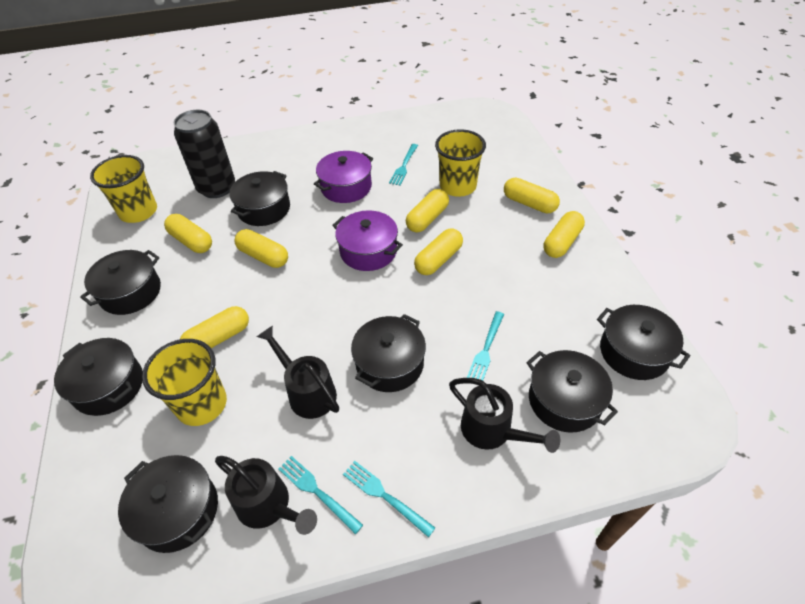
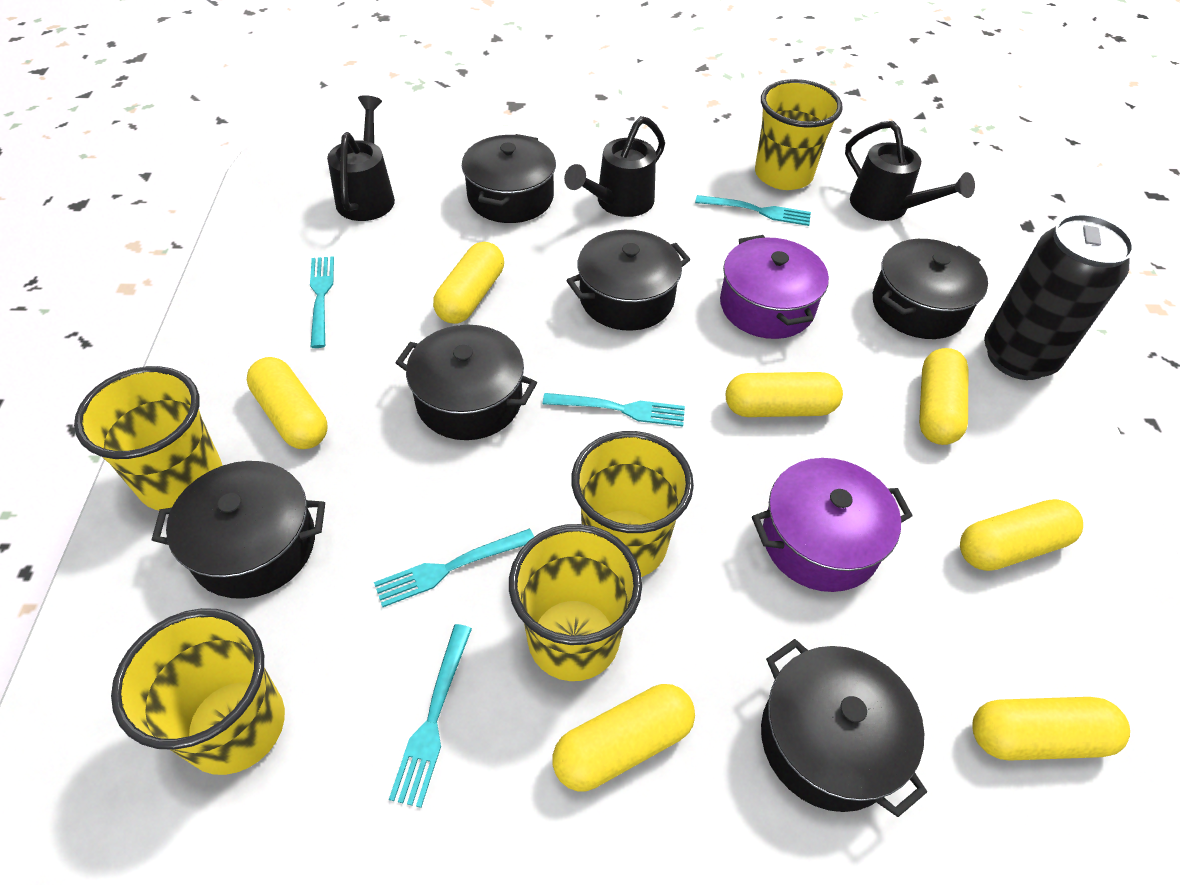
black pot: 7 -> 6
turquoise fork: 4 -> 5
yellow cup: 3 -> 5

